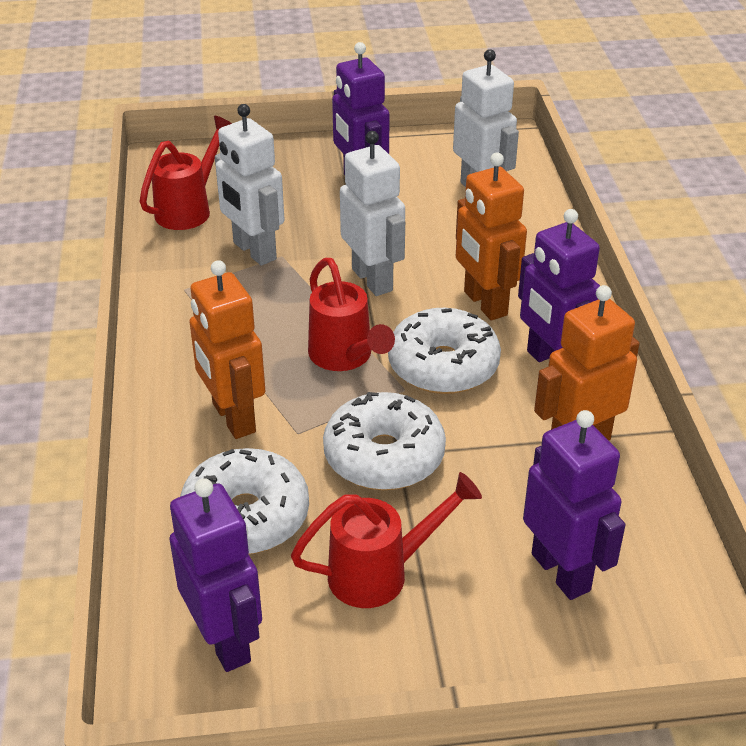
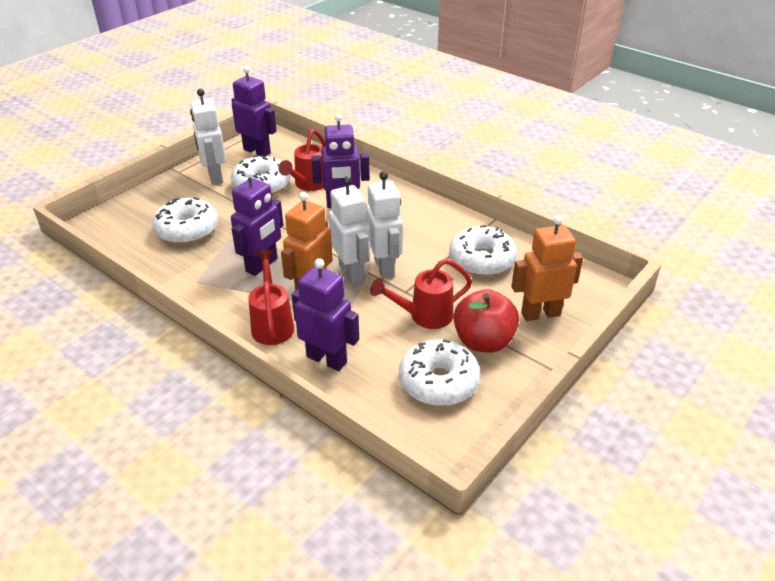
orange robot: 3 -> 2
red apple: 0 -> 1
white donut: 3 -> 4

